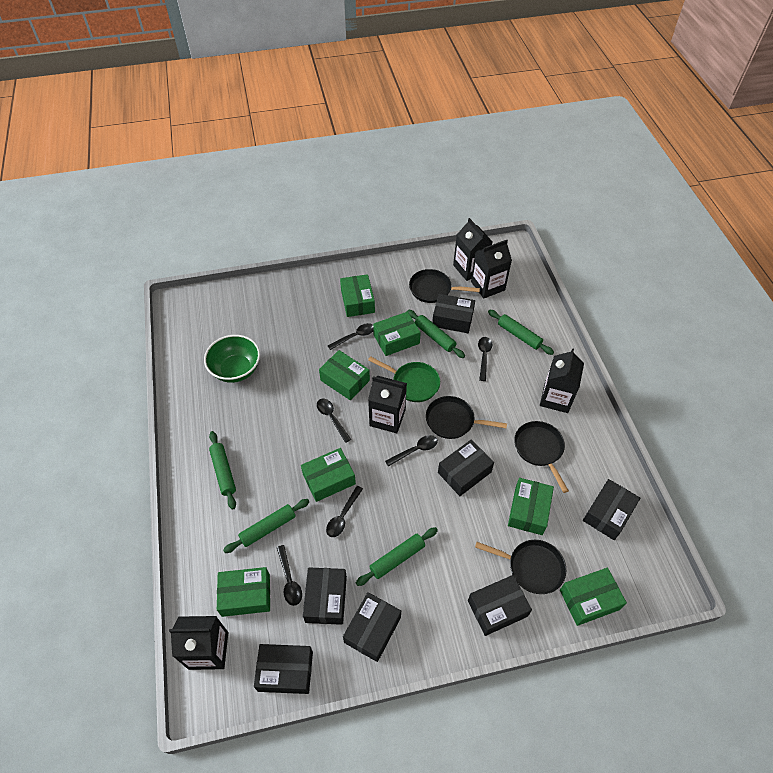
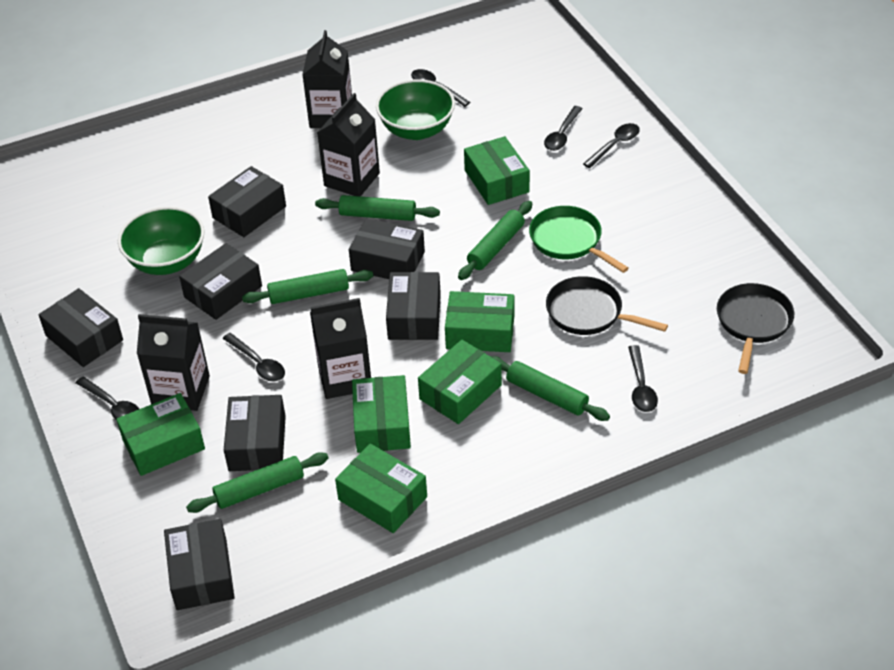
black carton: 5 -> 4
black pan: 4 -> 2
green bowl: 1 -> 2
green box: 7 -> 6

